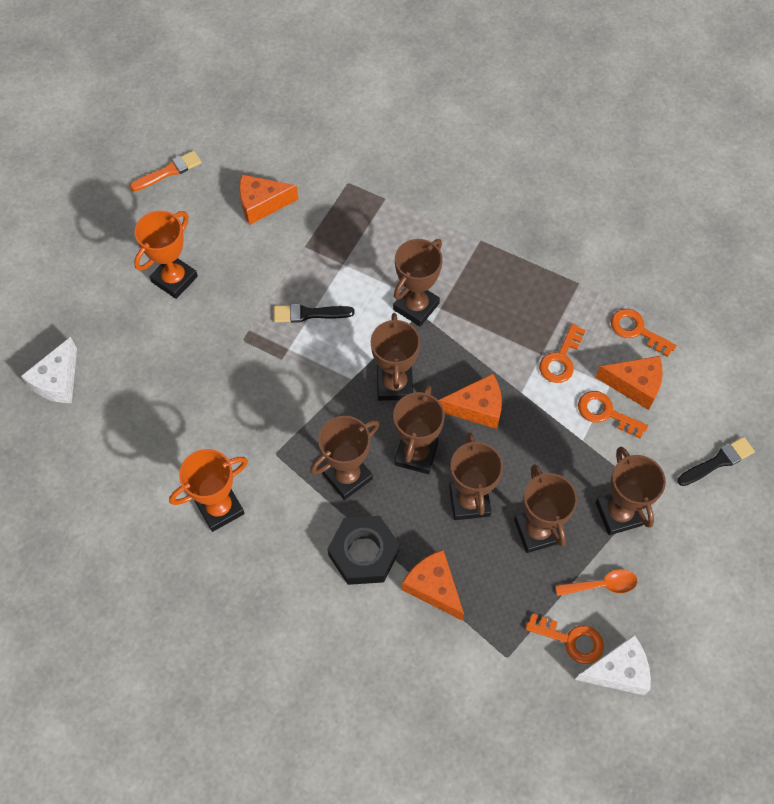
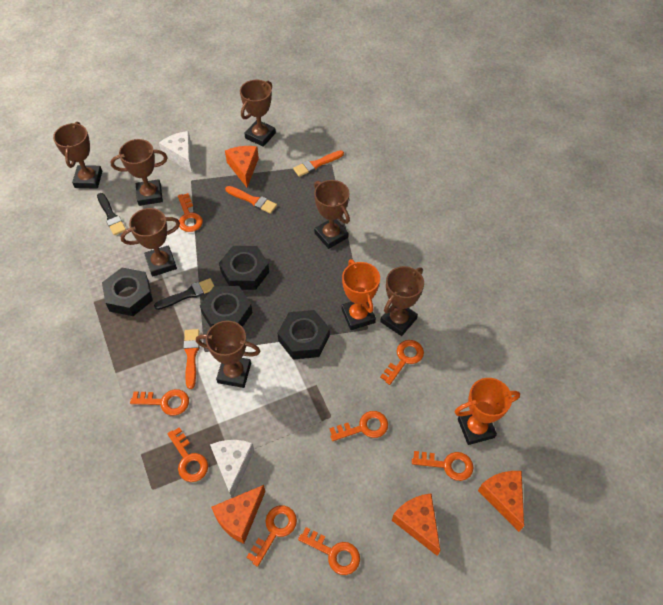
black nut: 1 -> 4
orange brush: 1 -> 3
orange key: 4 -> 8
orange spoon: 1 -> 0

